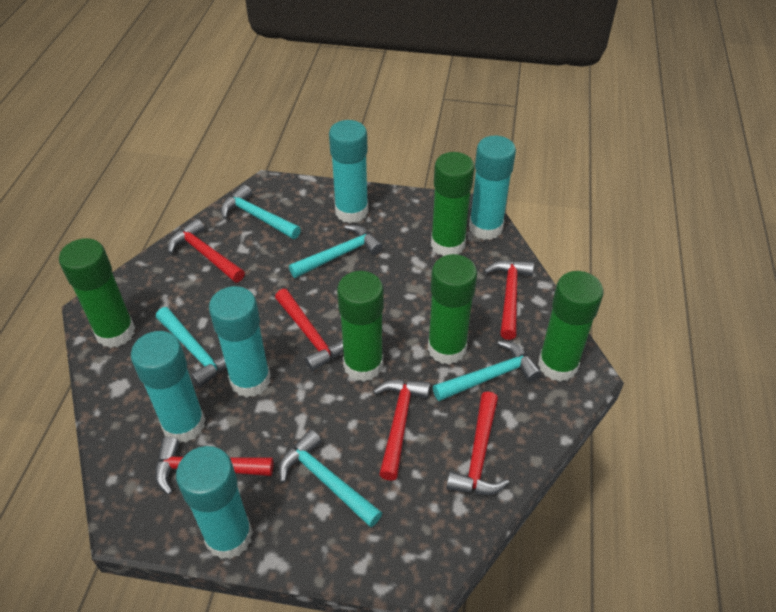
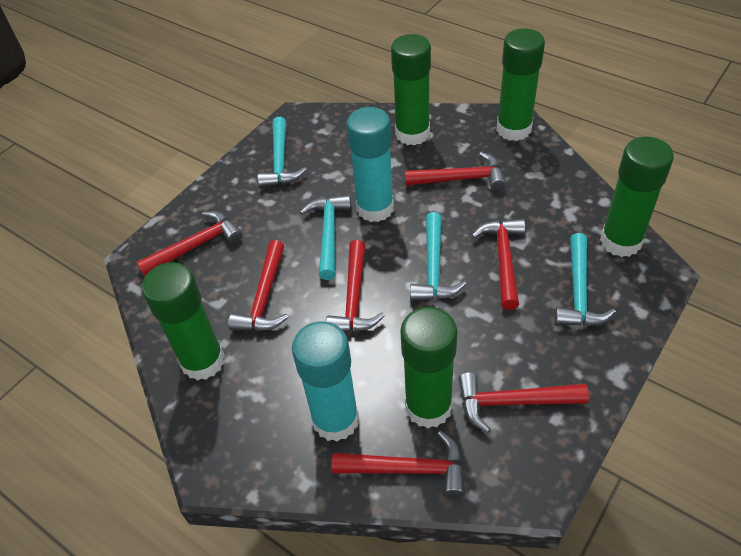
red hammer: 6 -> 7
turquoise glue stick: 5 -> 2
turquoise hammer: 5 -> 4

